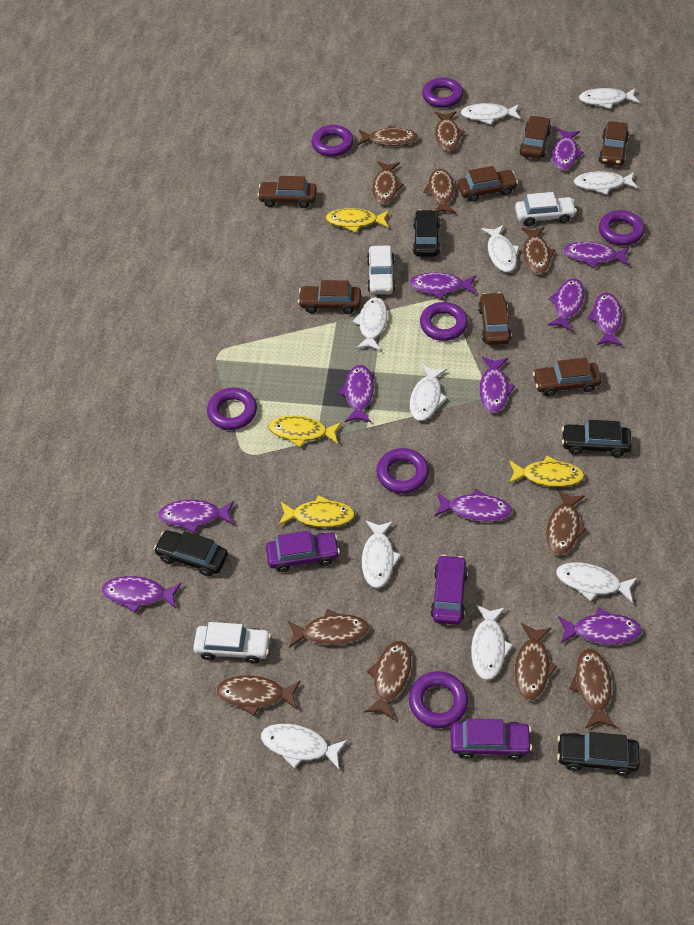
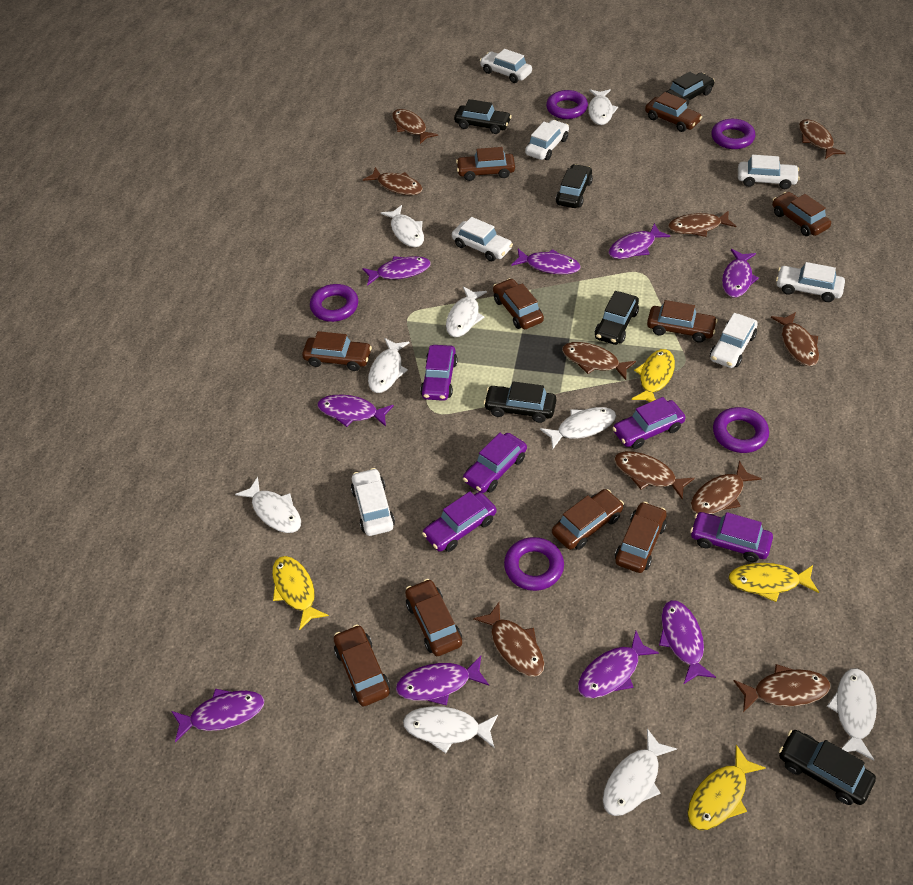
black car: 4 -> 6
brown car: 7 -> 10
brown fish: 11 -> 10
purple car: 3 -> 5
purple fish: 11 -> 9
purple ring: 7 -> 5
white car: 3 -> 7
white fish: 10 -> 9

